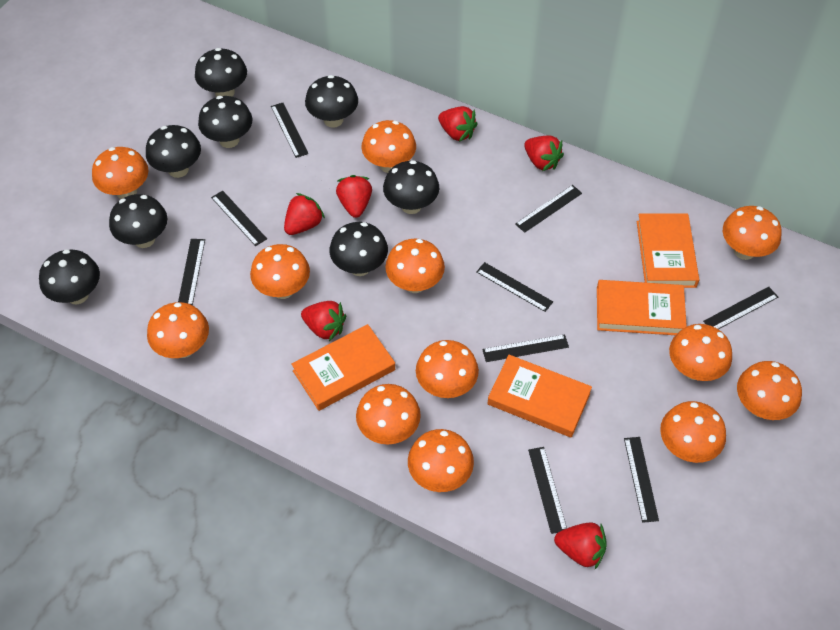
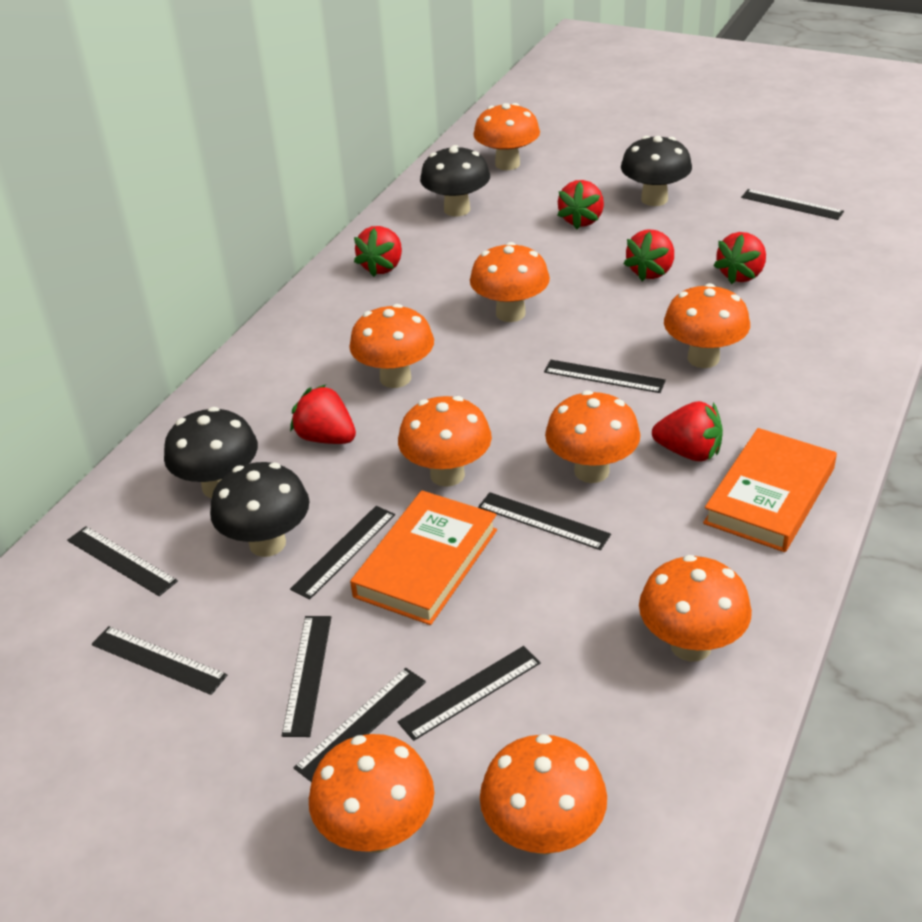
black mushroom: 8 -> 4
orange book: 4 -> 2
orange mushroom: 12 -> 9

